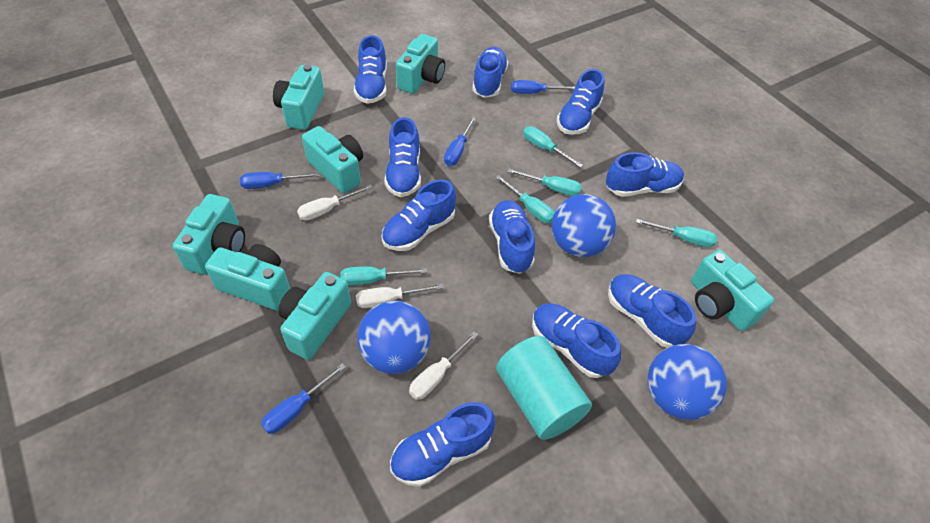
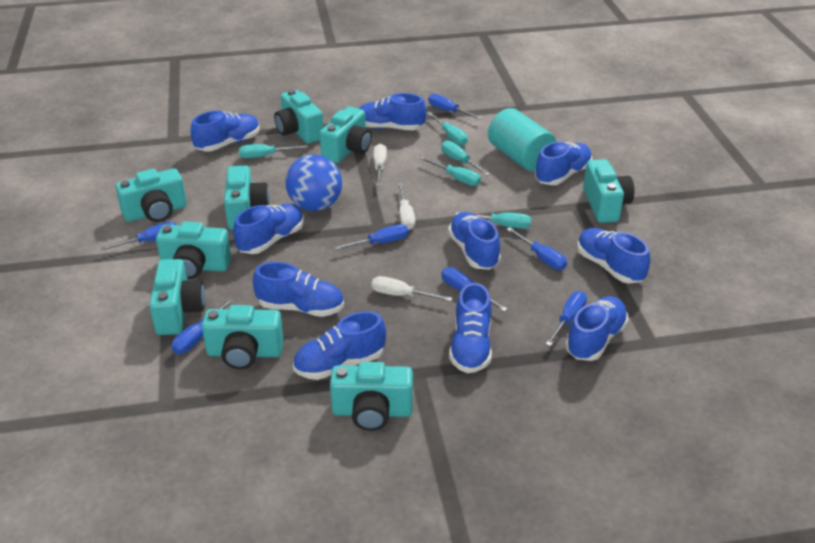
blue ball: 3 -> 1
blue screwdriver: 4 -> 7
turquoise camera: 7 -> 9

